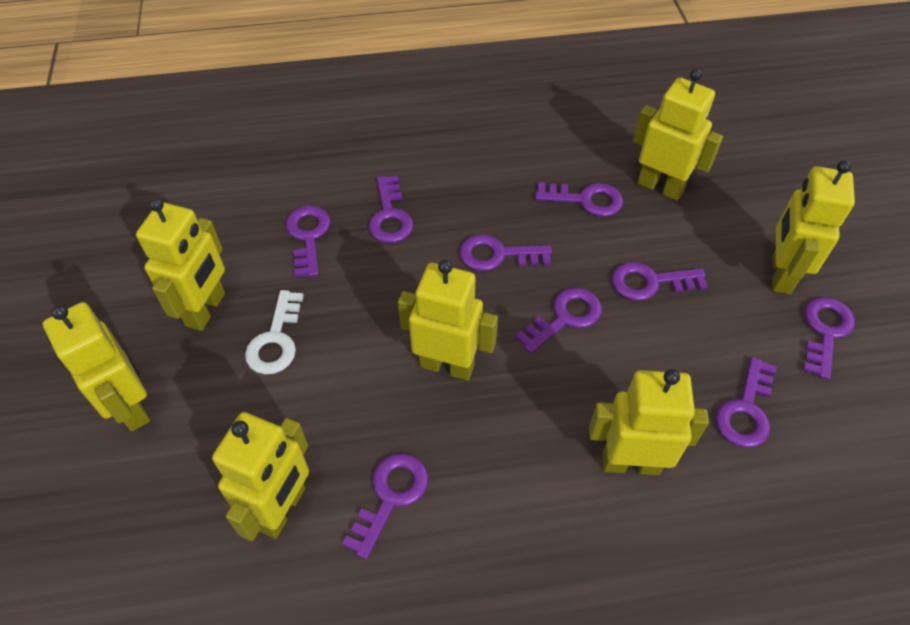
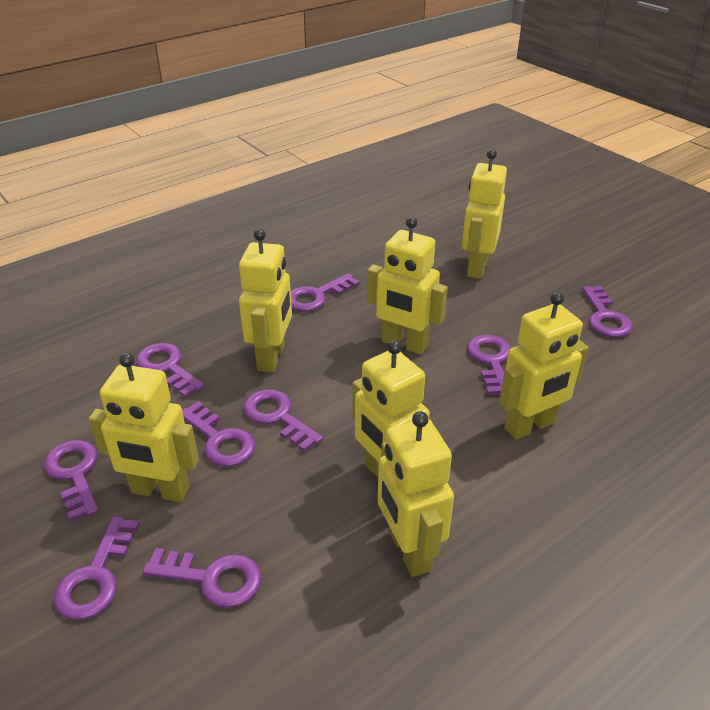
white key: 1 -> 0

